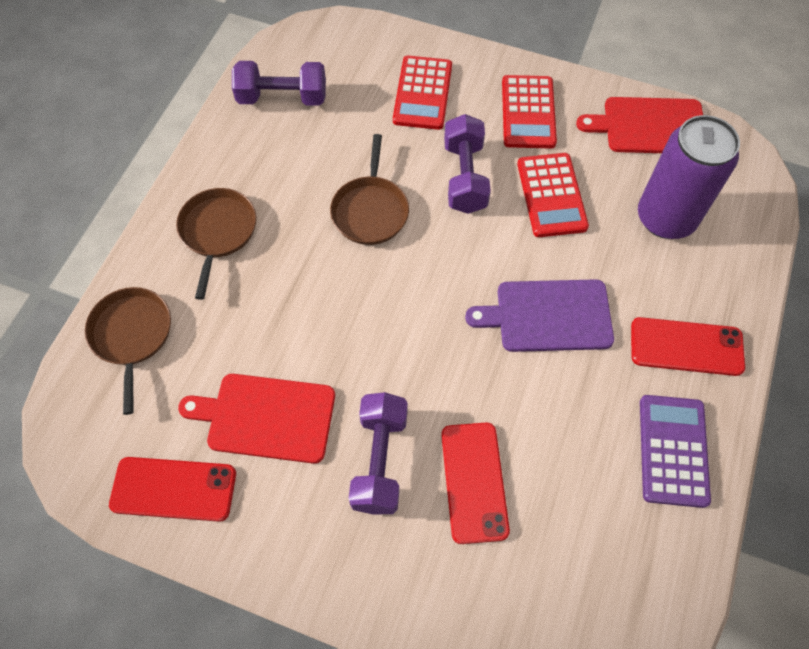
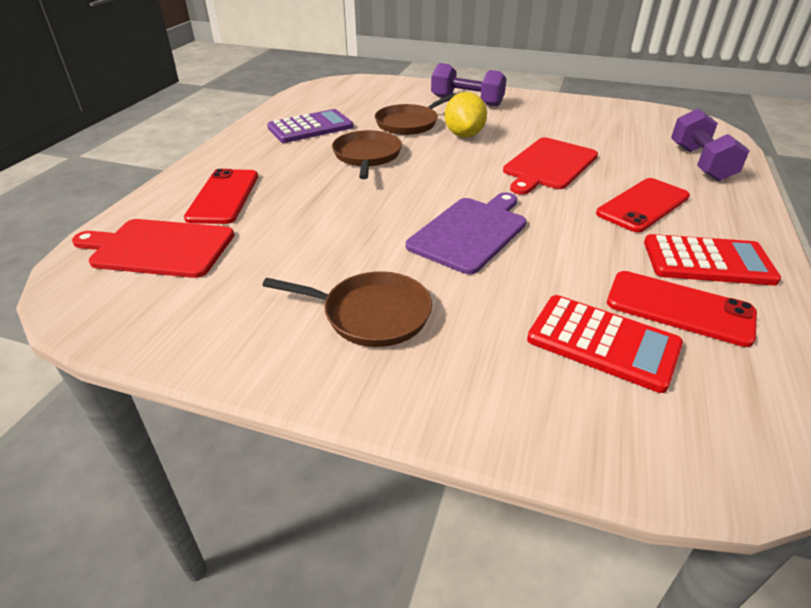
purple can: 1 -> 0
purple dumbbell: 3 -> 2
red calculator: 3 -> 2
yellow lemon: 0 -> 1

